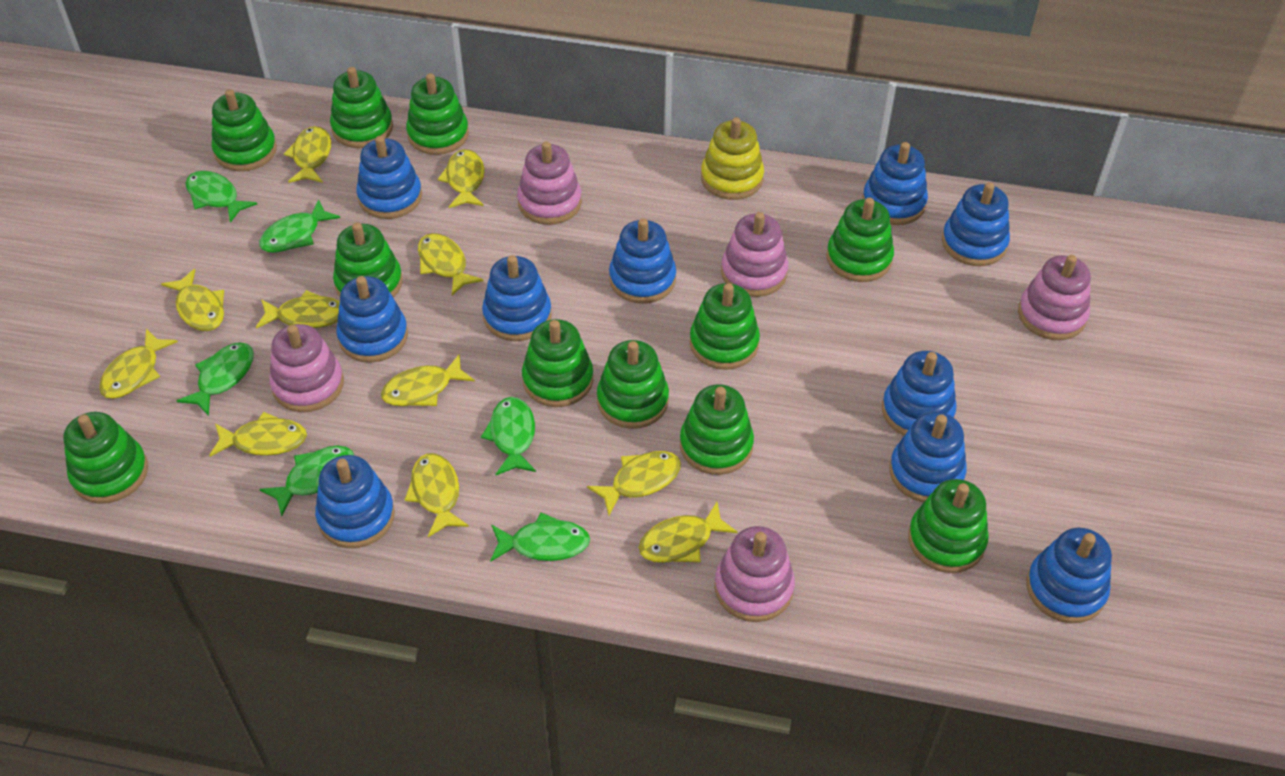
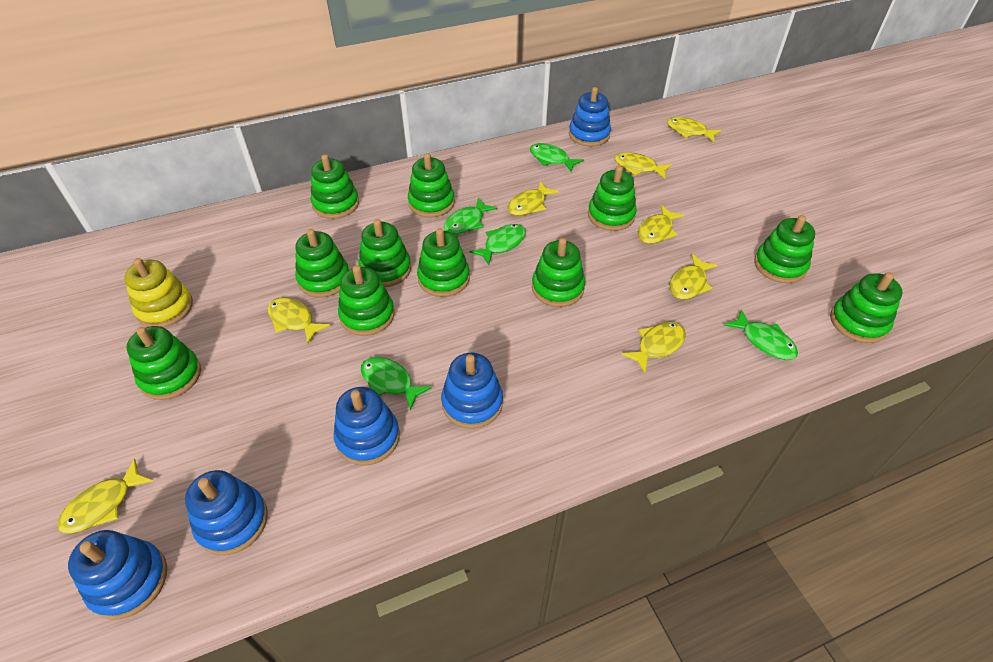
blue stacking toy: 10 -> 5
green fish: 6 -> 5
pink stacking toy: 5 -> 0
yellow fish: 11 -> 8

